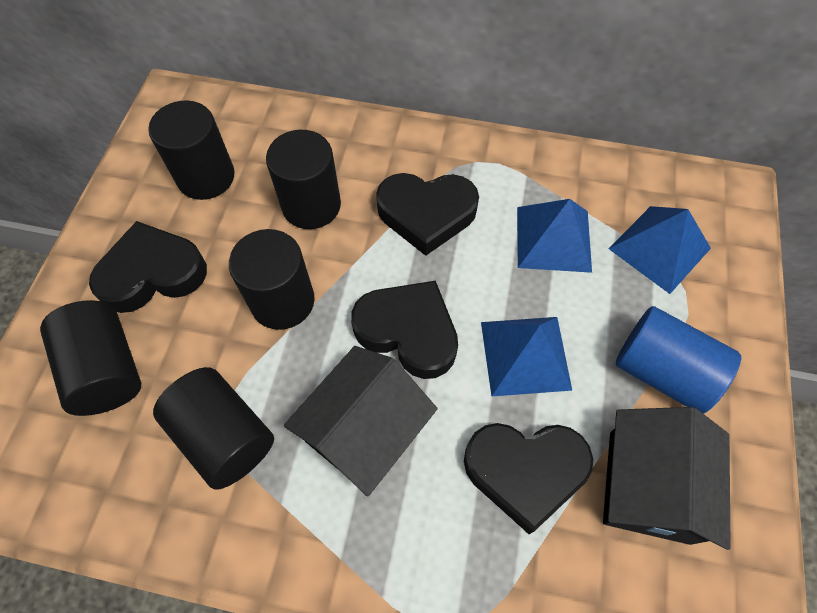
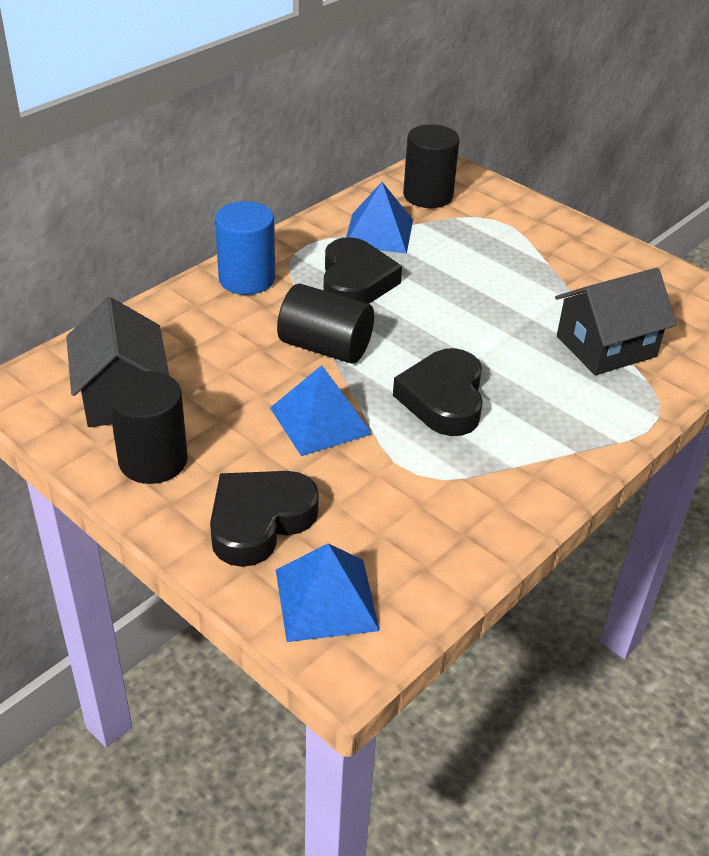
black cylinder: 5 -> 3
black heart: 4 -> 3

